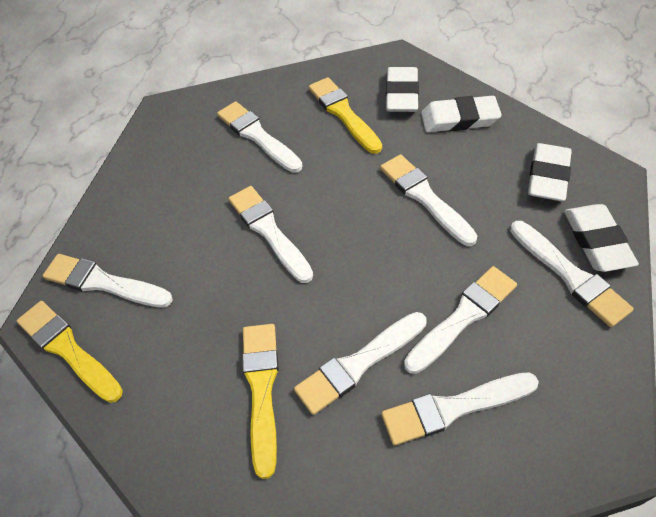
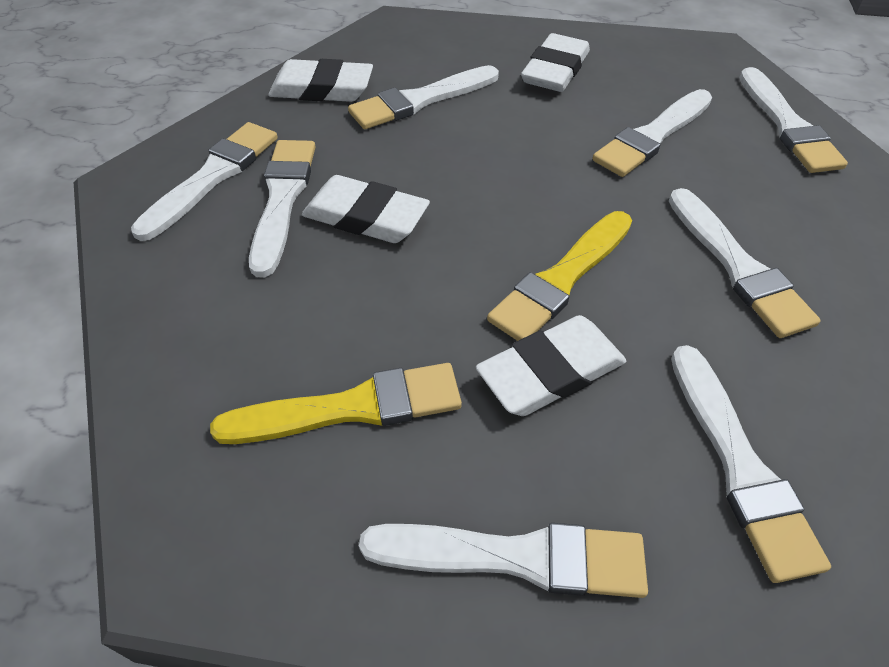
yellow brush: 3 -> 2

